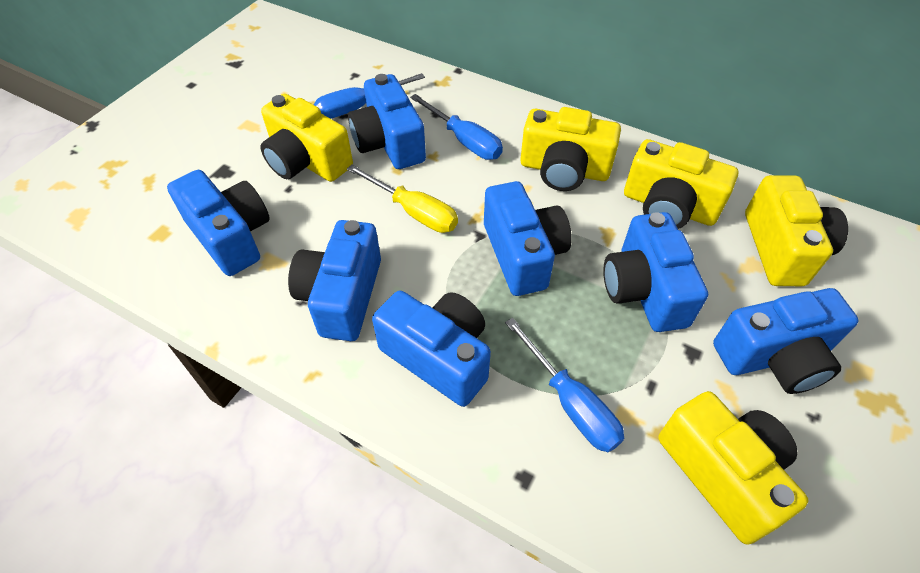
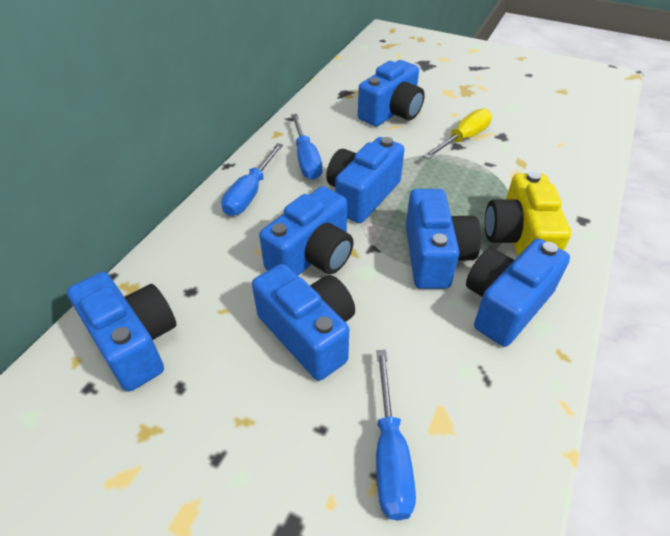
yellow camera: 5 -> 1

